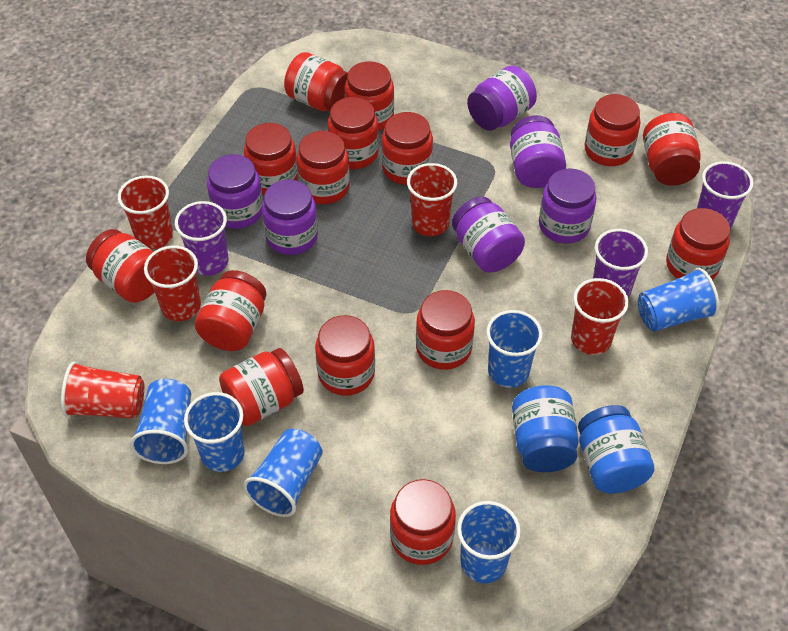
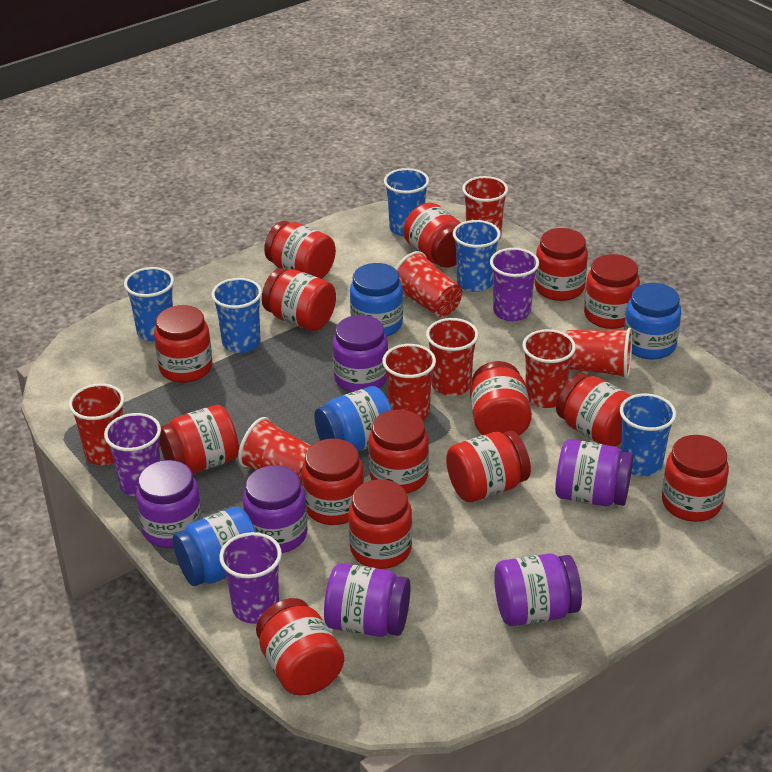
blue cup: 6 -> 5
blue jar: 2 -> 4
red cup: 5 -> 8

